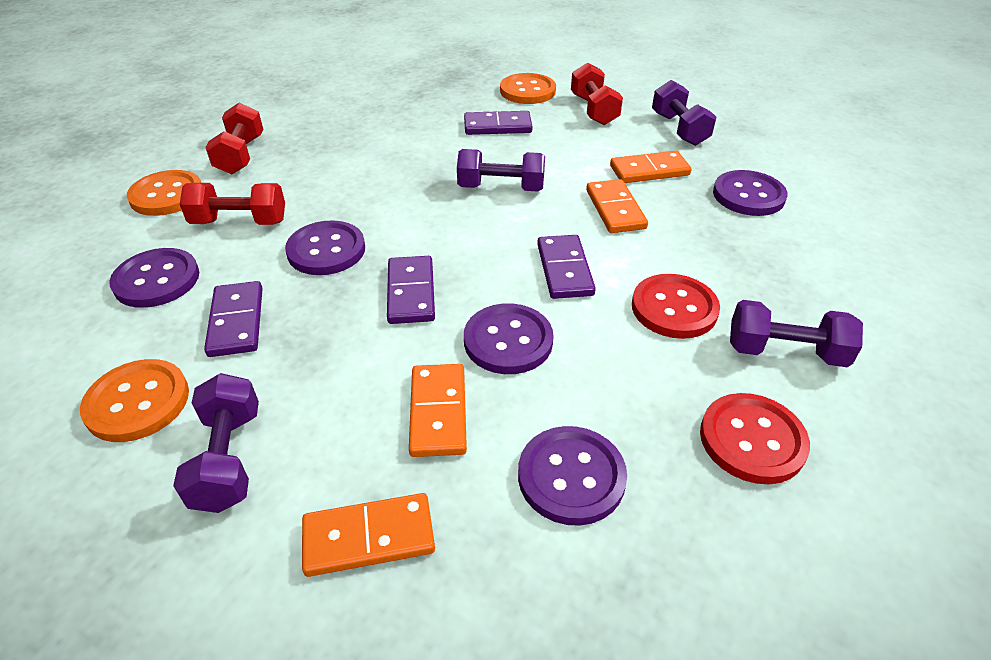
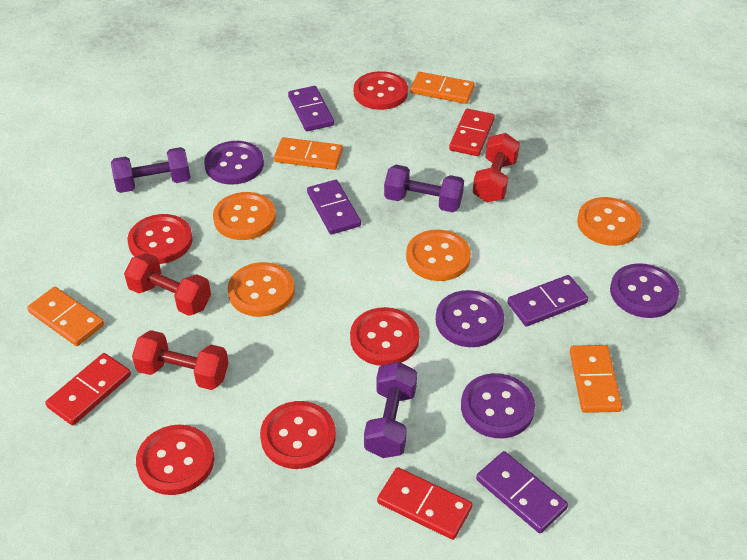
orange button: 3 -> 4
purple button: 5 -> 4
purple dumbbell: 4 -> 3
red button: 2 -> 5
red domino: 0 -> 3

